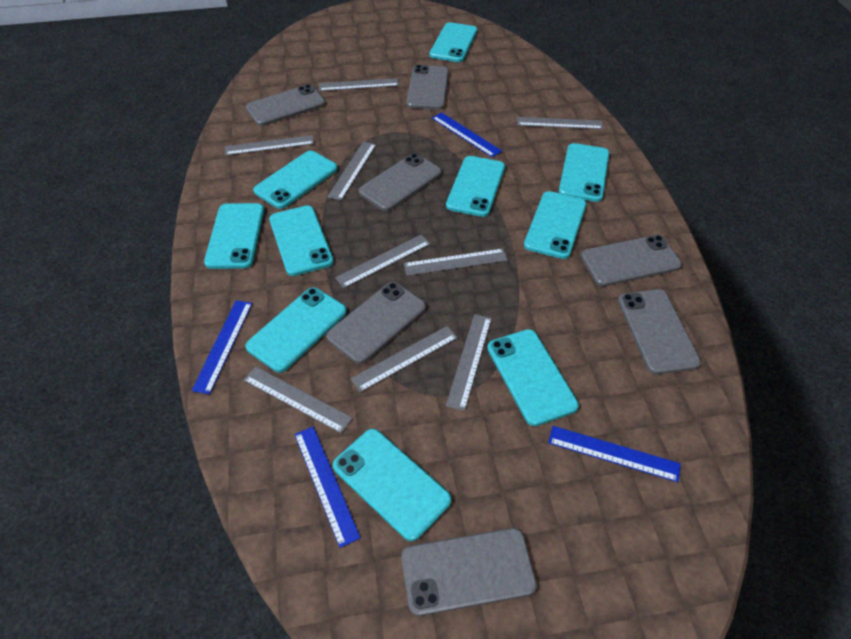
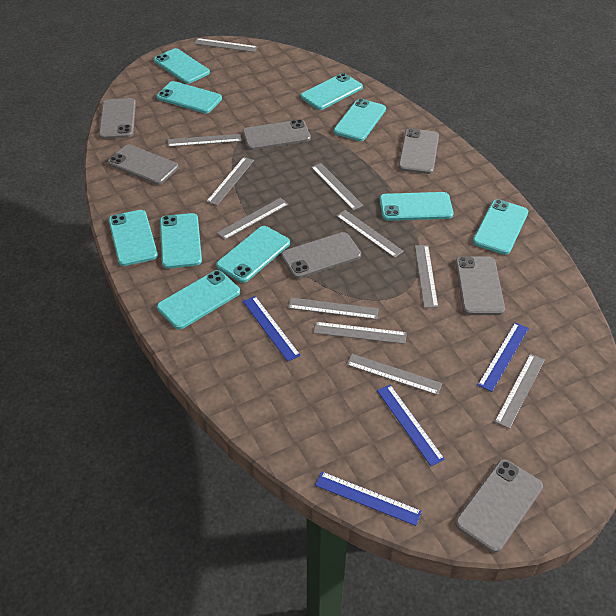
grey ruler: 9 -> 11

